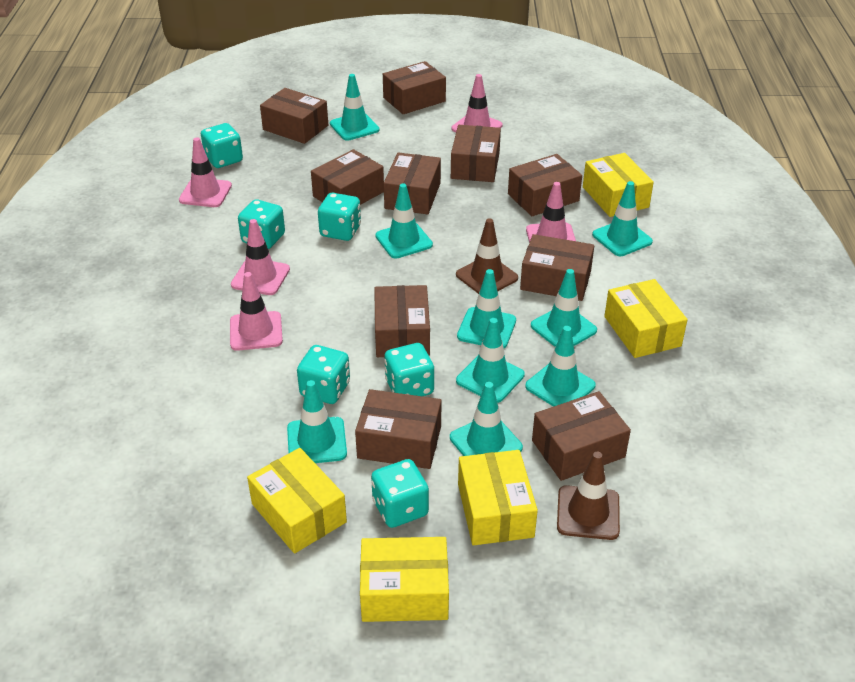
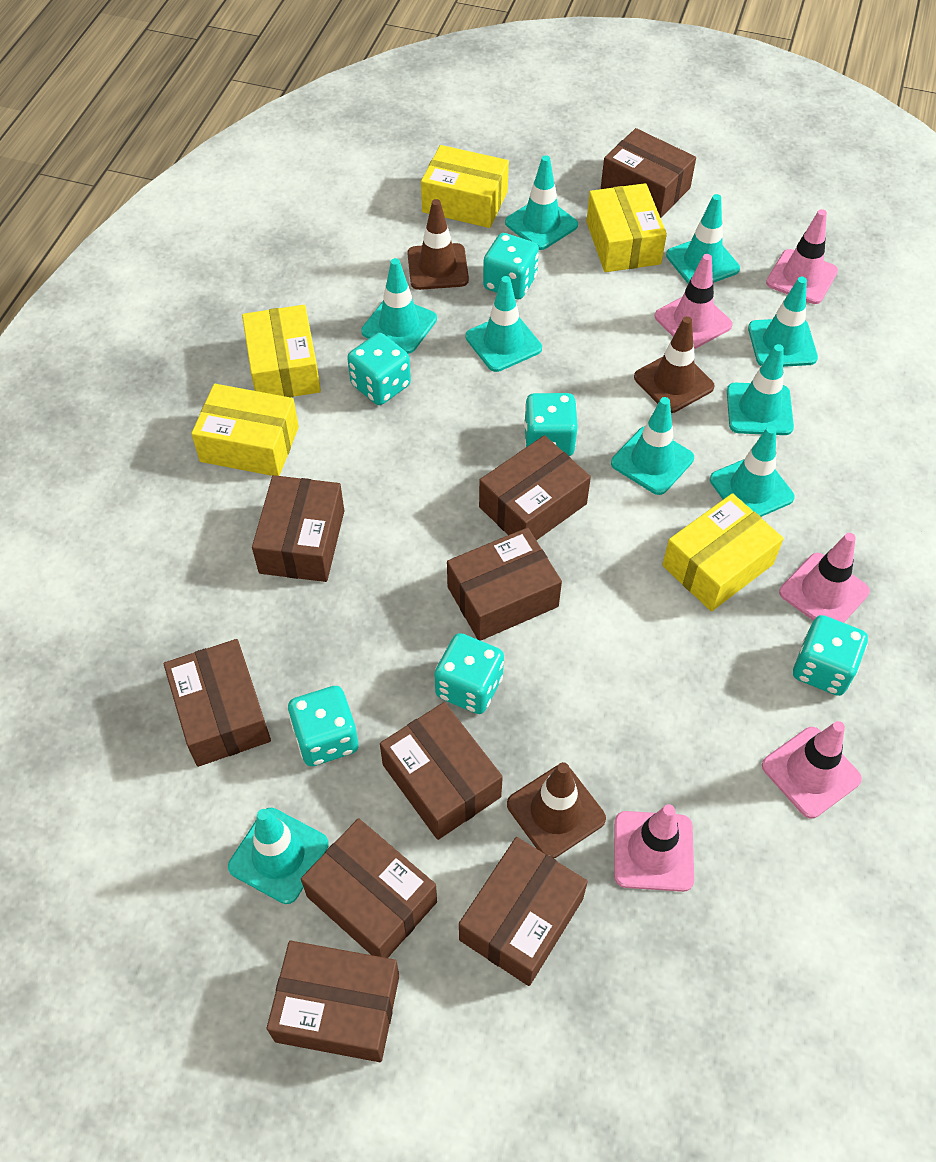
brown box: 10 -> 9
brown traffic cone: 2 -> 3

